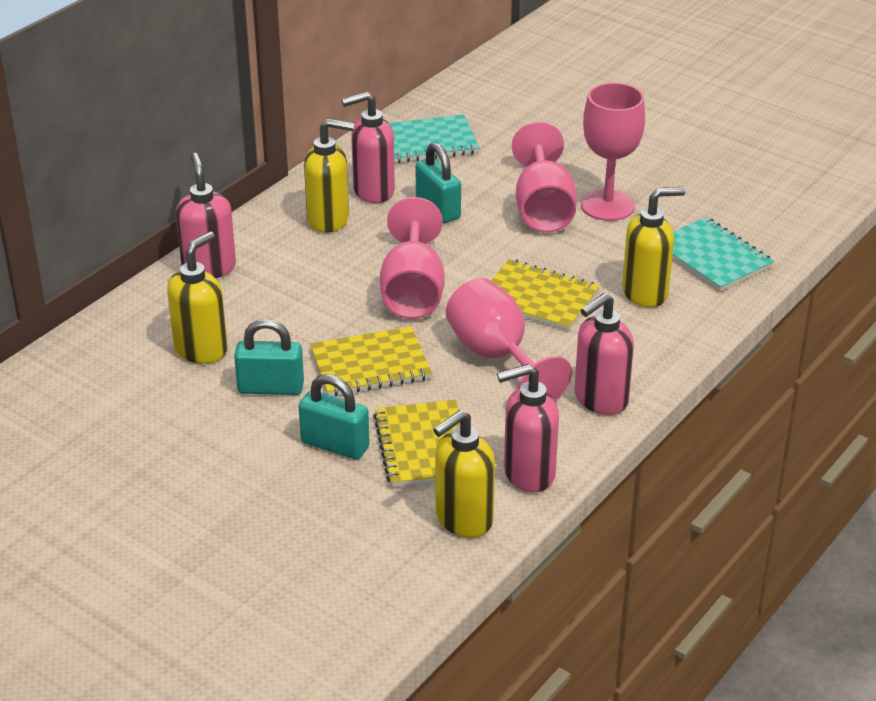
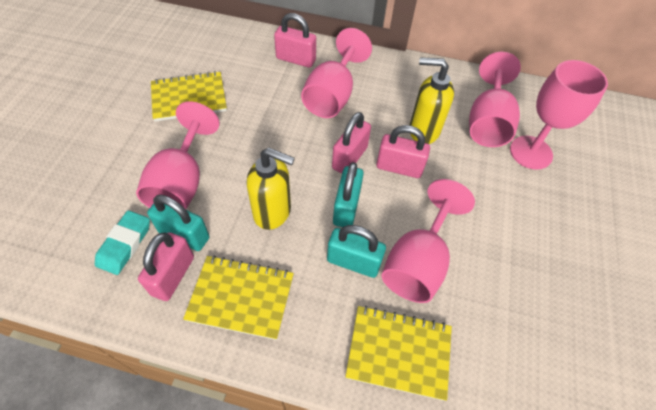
pink goblet: 4 -> 5
pink padlock: 0 -> 4
pink soap dispenser: 4 -> 0
turquoise eraser: 0 -> 1
turquoise notebook: 2 -> 0
yellow soap dispenser: 4 -> 2

